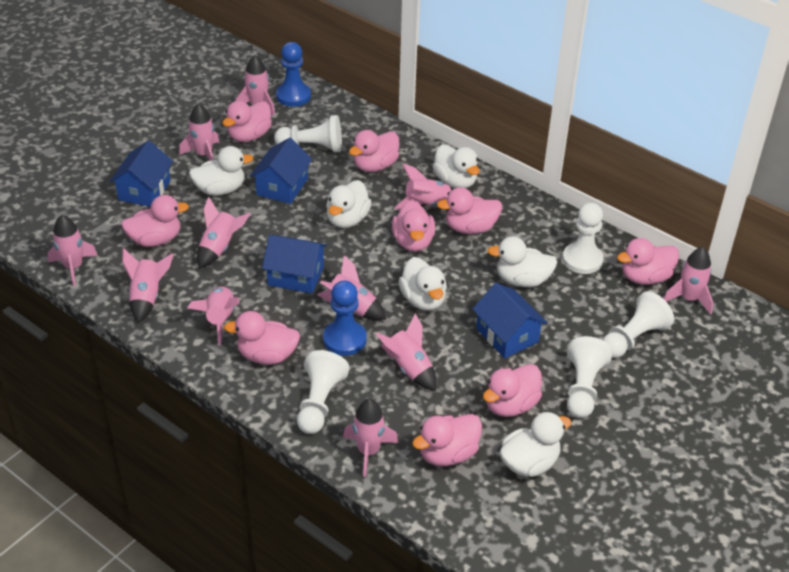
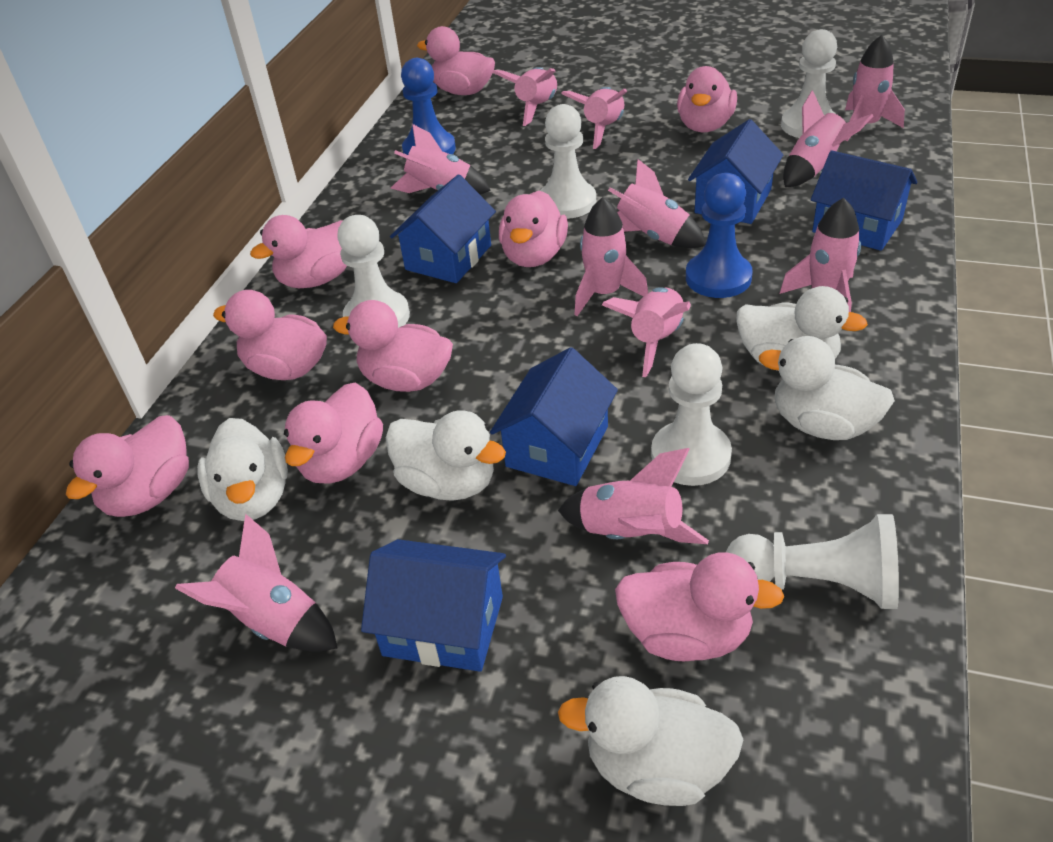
blue house: 4 -> 5
white duck: 6 -> 5

